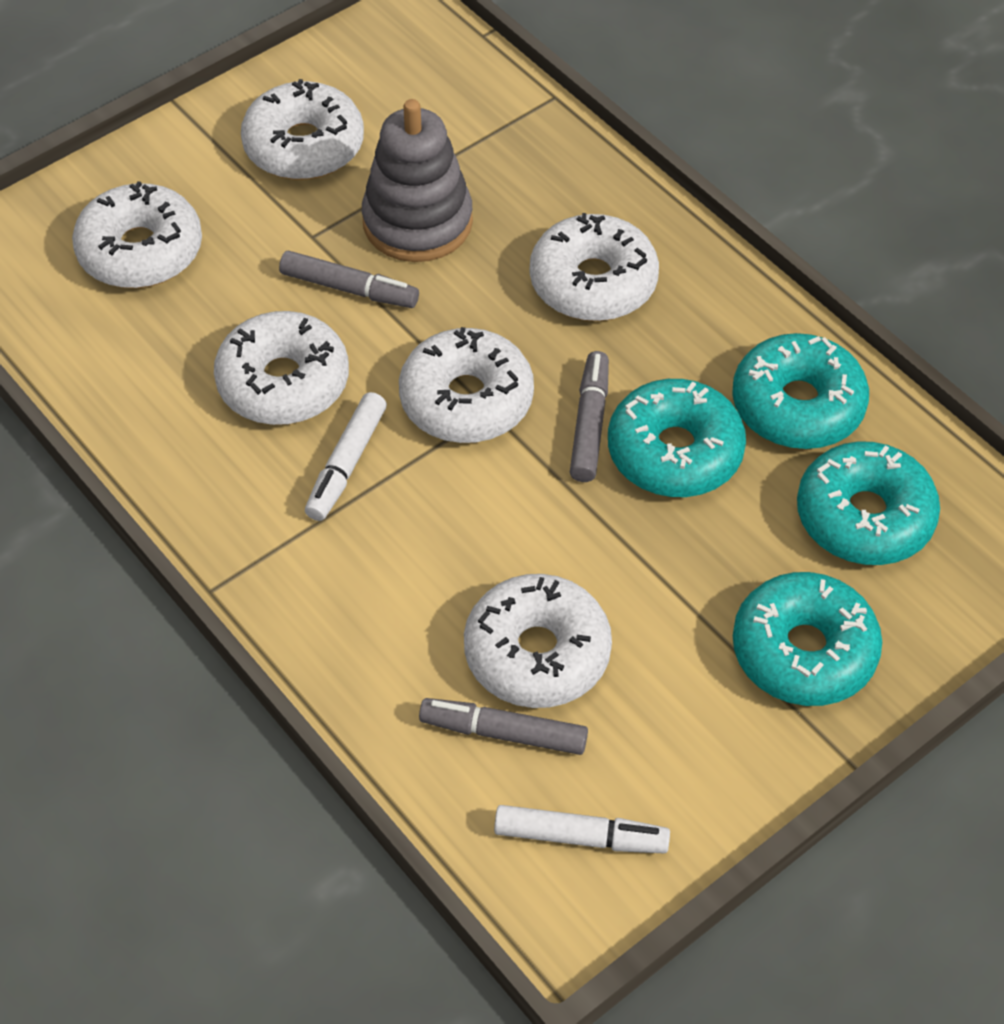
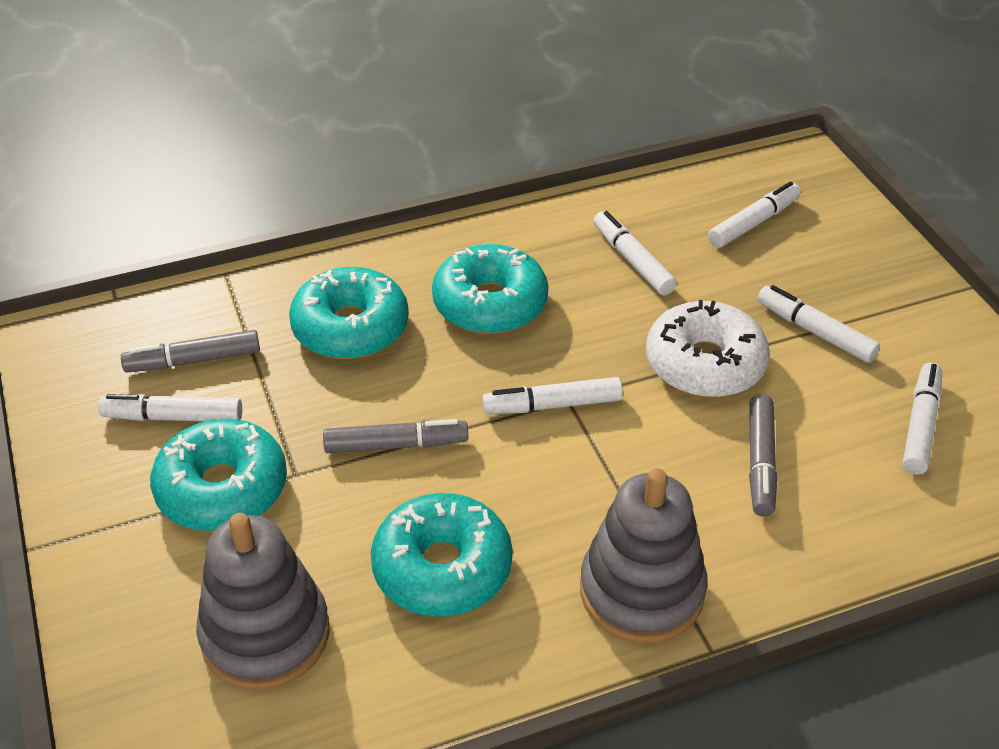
grey stacking toy: 1 -> 2
white donut: 6 -> 1
white marker: 2 -> 6

